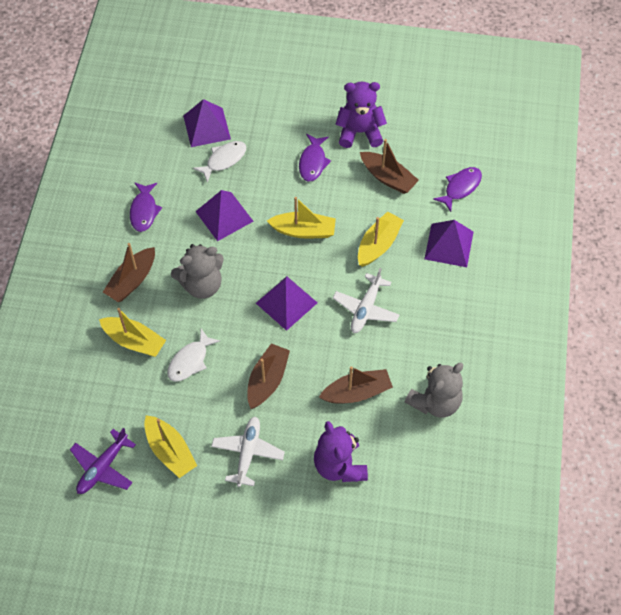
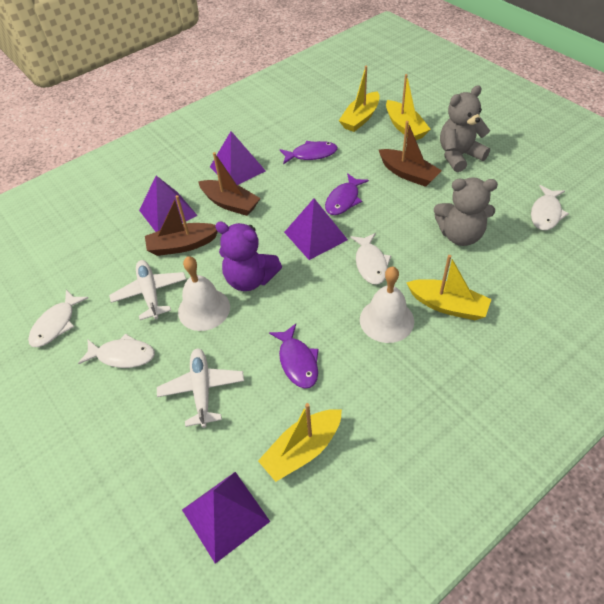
brown boat: 4 -> 3
purple plane: 1 -> 0
purple teddy bear: 2 -> 1
white bell: 0 -> 2
white fish: 2 -> 4

